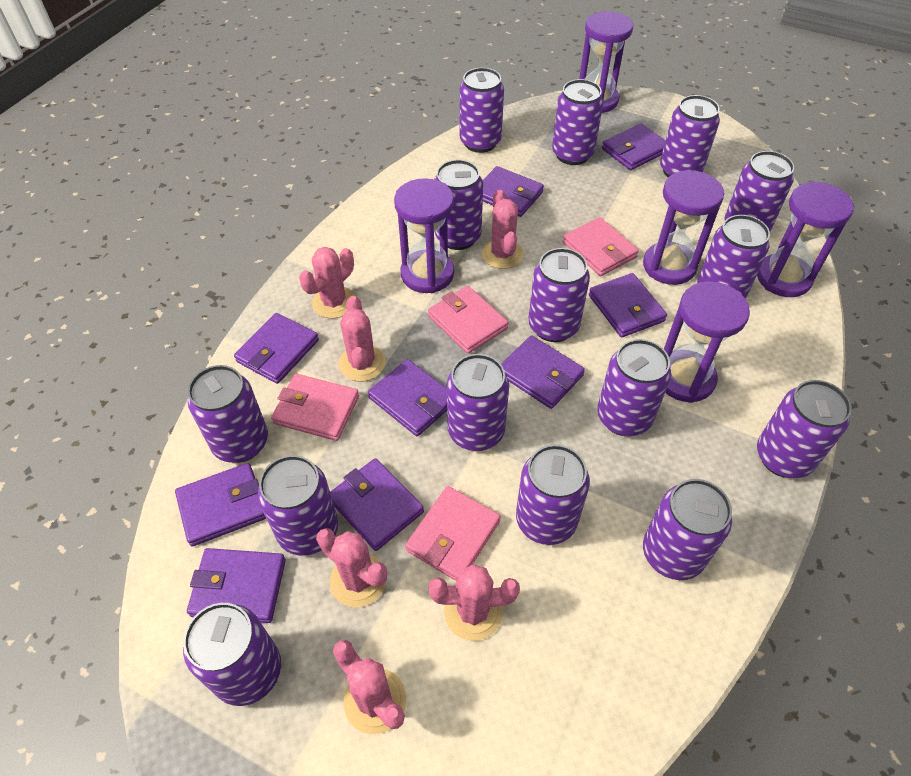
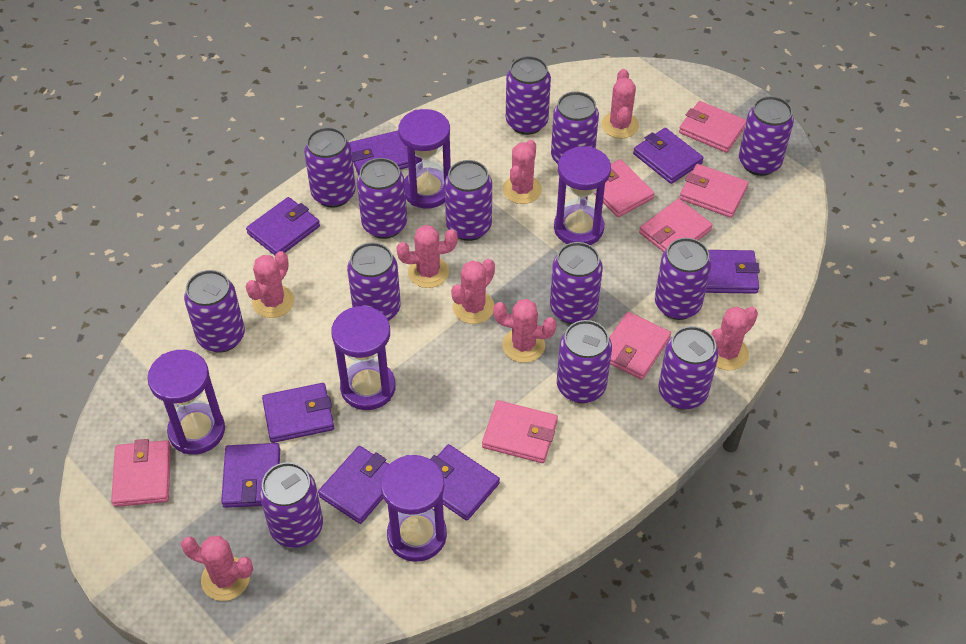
pink cactus: 6 -> 8
pink wallet: 4 -> 7
purple can: 15 -> 13
purple wallet: 9 -> 8

